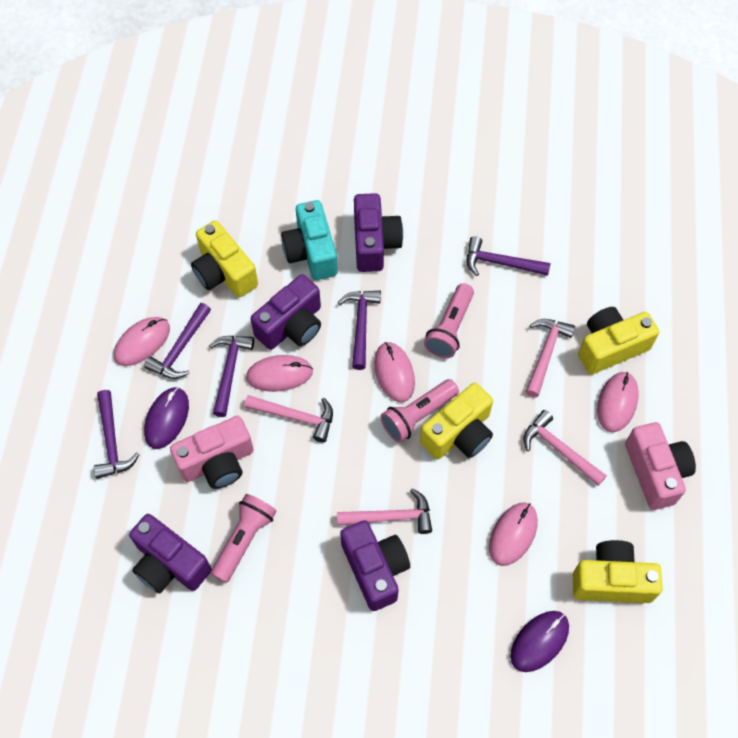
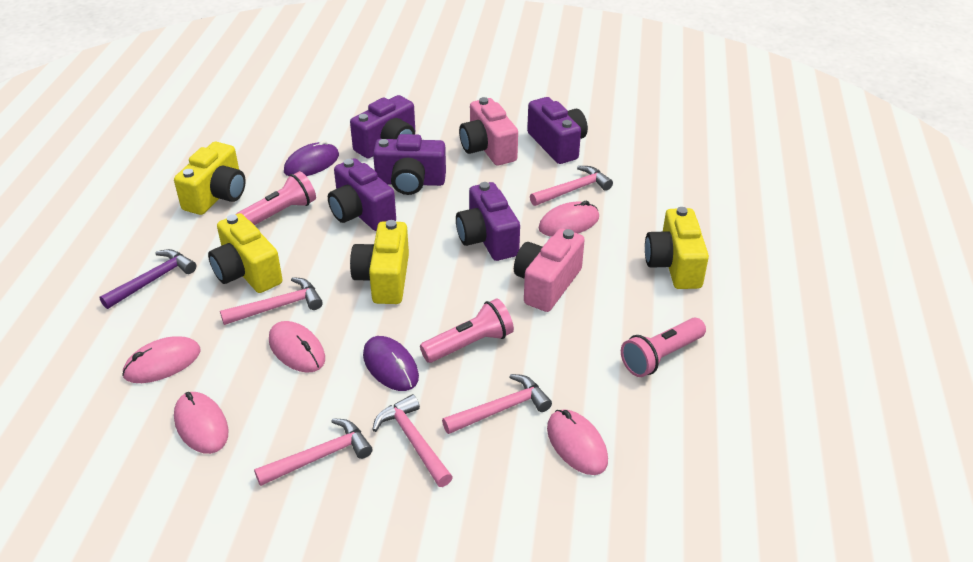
pink hammer: 4 -> 5
purple camera: 4 -> 5
purple hammer: 5 -> 1
turquoise camera: 1 -> 0

